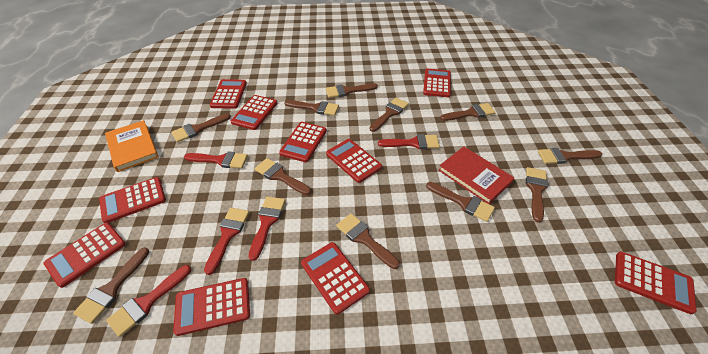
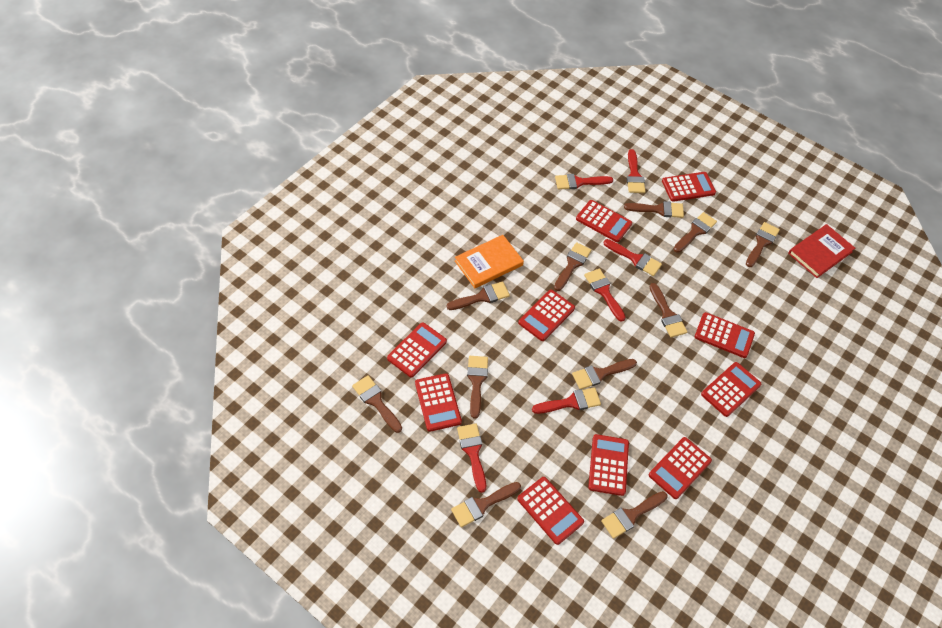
red brush: 5 -> 6

